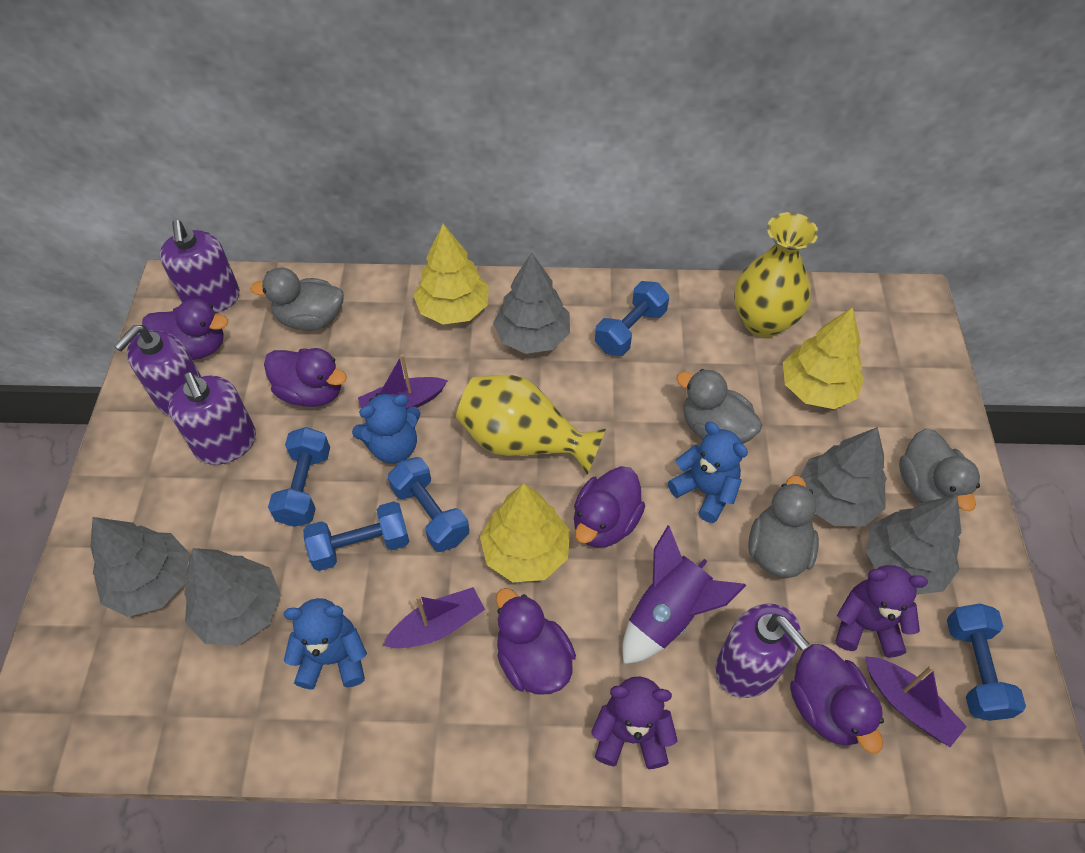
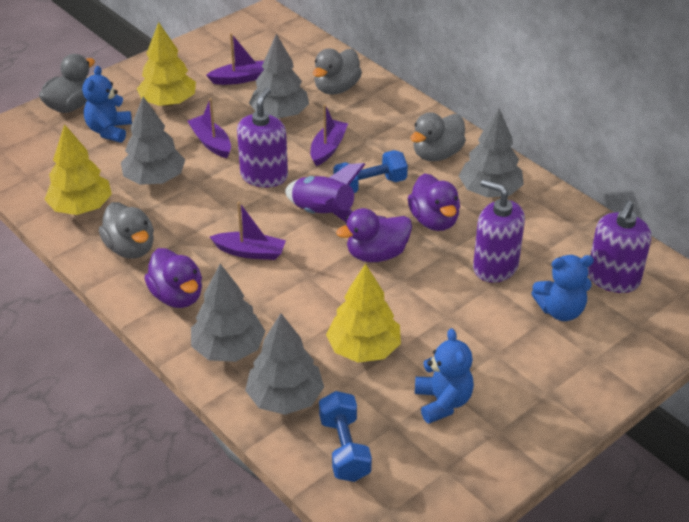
blue dumbbell: 5 -> 2
purple boat: 3 -> 4
purple duck: 5 -> 3
purple soap dispenser: 4 -> 3
purple teddy bear: 2 -> 0
yellow vase: 2 -> 0

